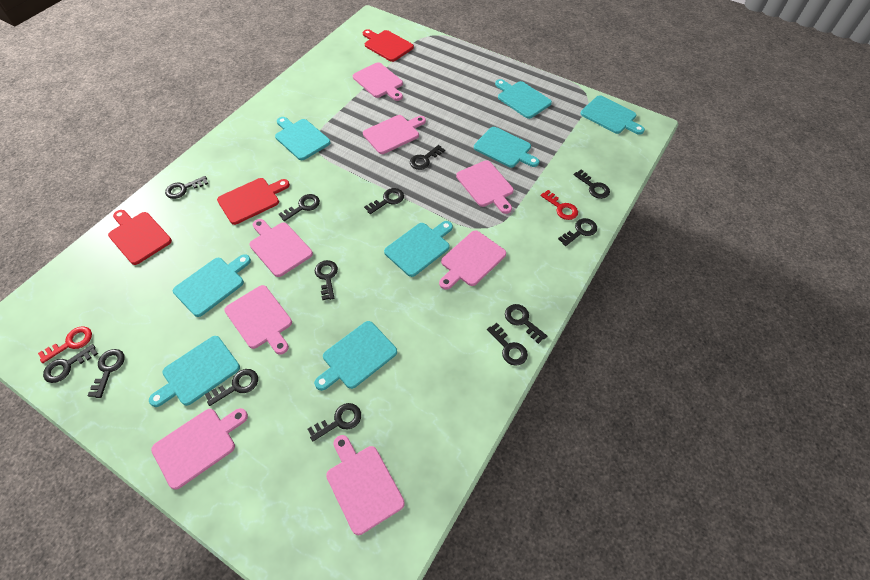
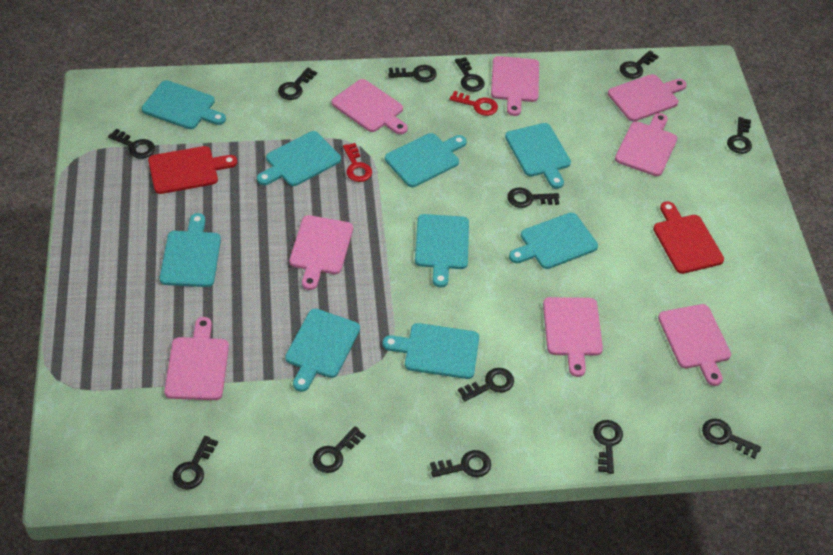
red cutting board: 3 -> 2
turquoise cutting board: 8 -> 9

